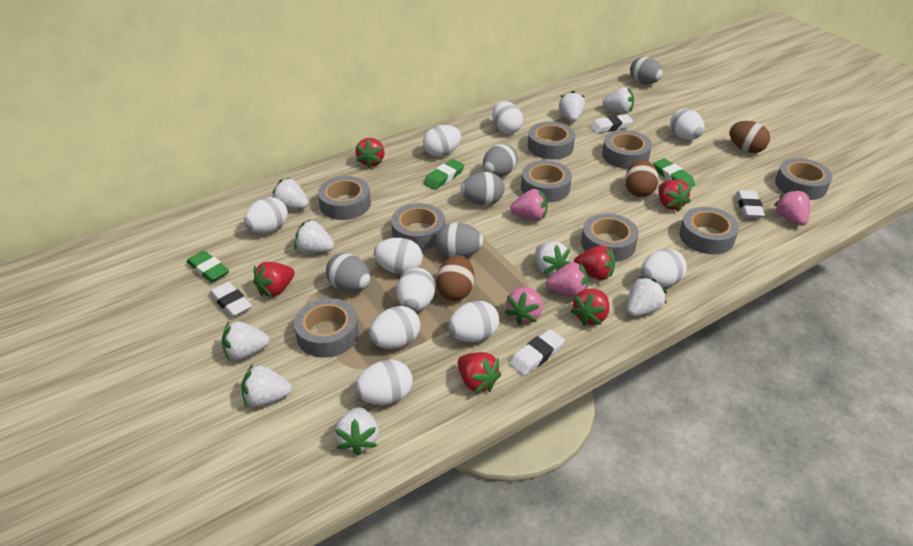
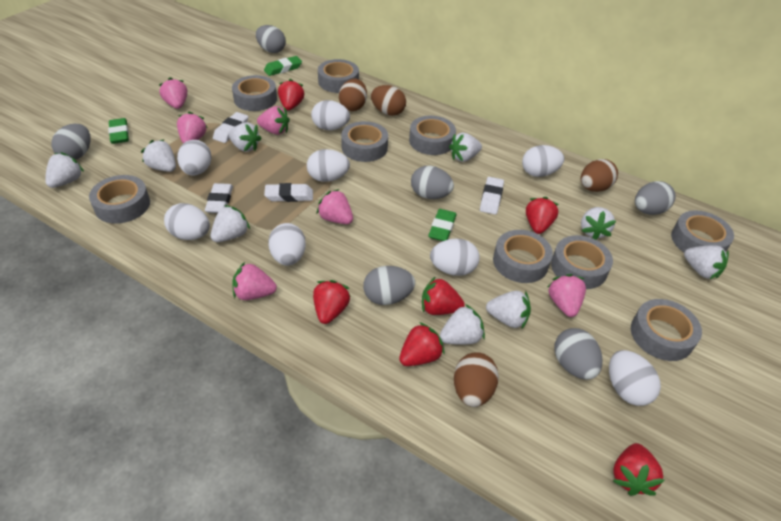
brown egg: 3 -> 4
grey egg: 5 -> 6
pink strawberry: 4 -> 6
white egg: 10 -> 8

